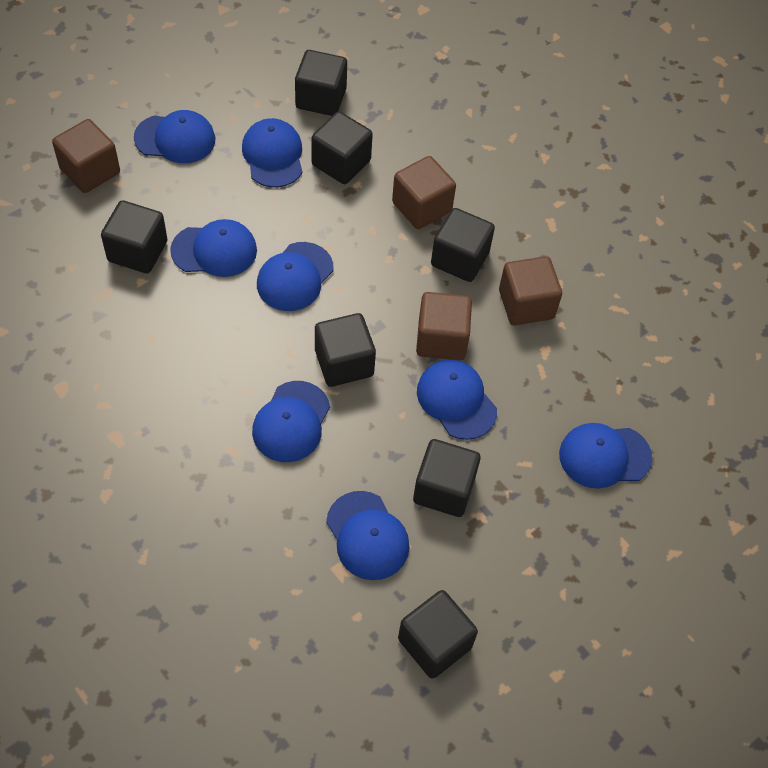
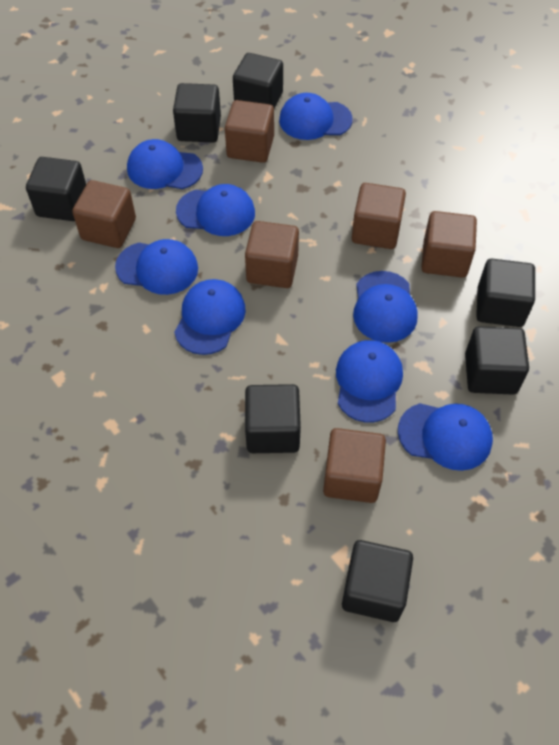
brown cube: 4 -> 6

